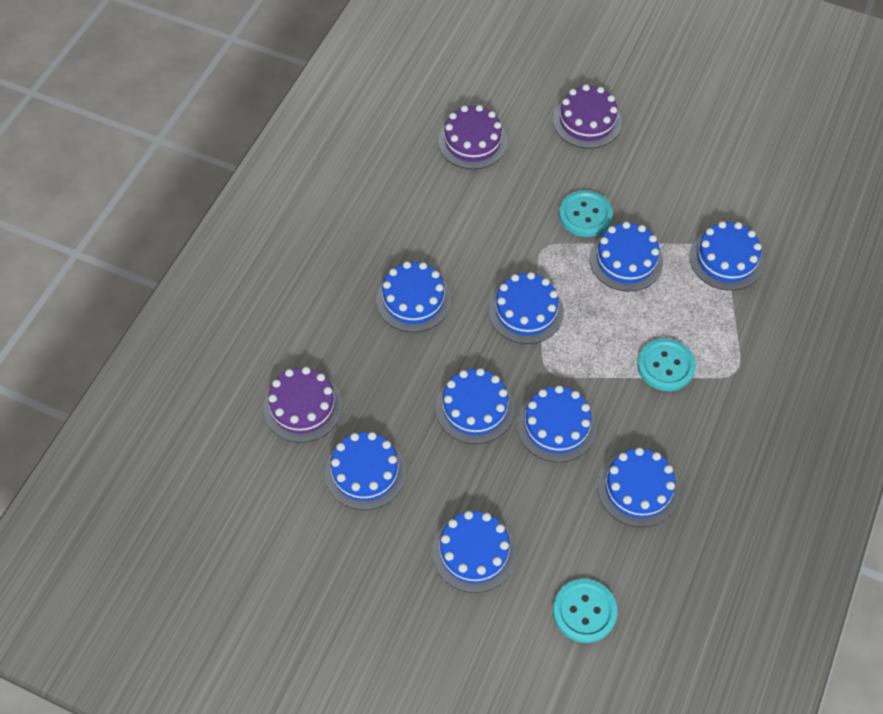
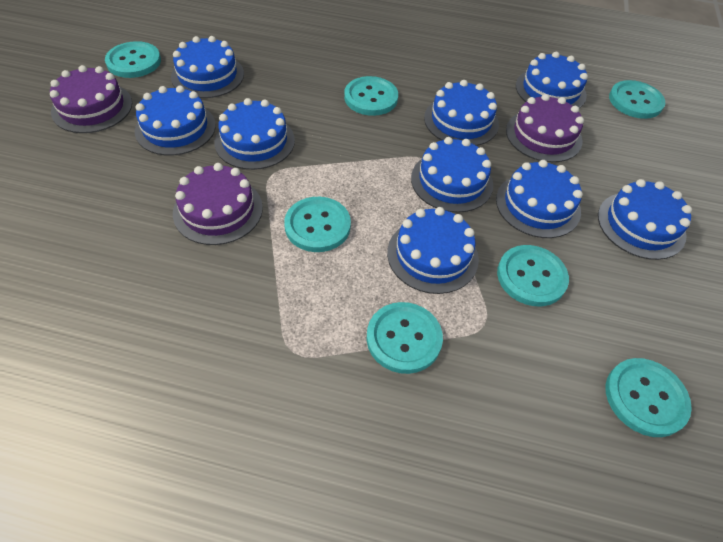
turquoise button: 3 -> 7

